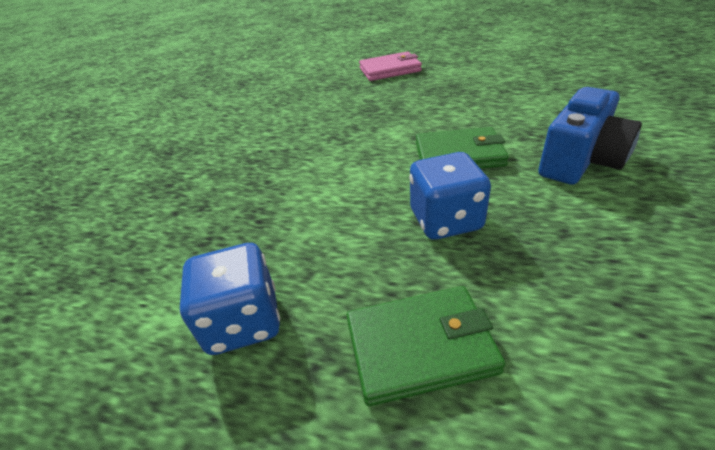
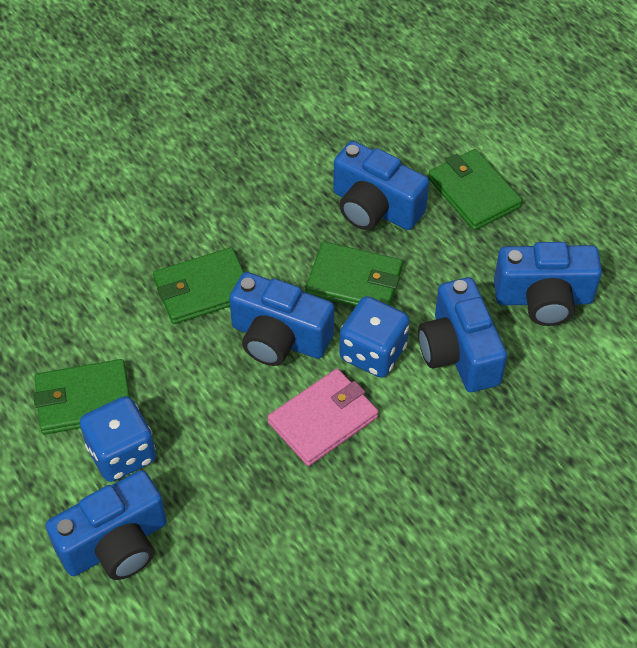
blue camera: 1 -> 5
green wallet: 2 -> 4

